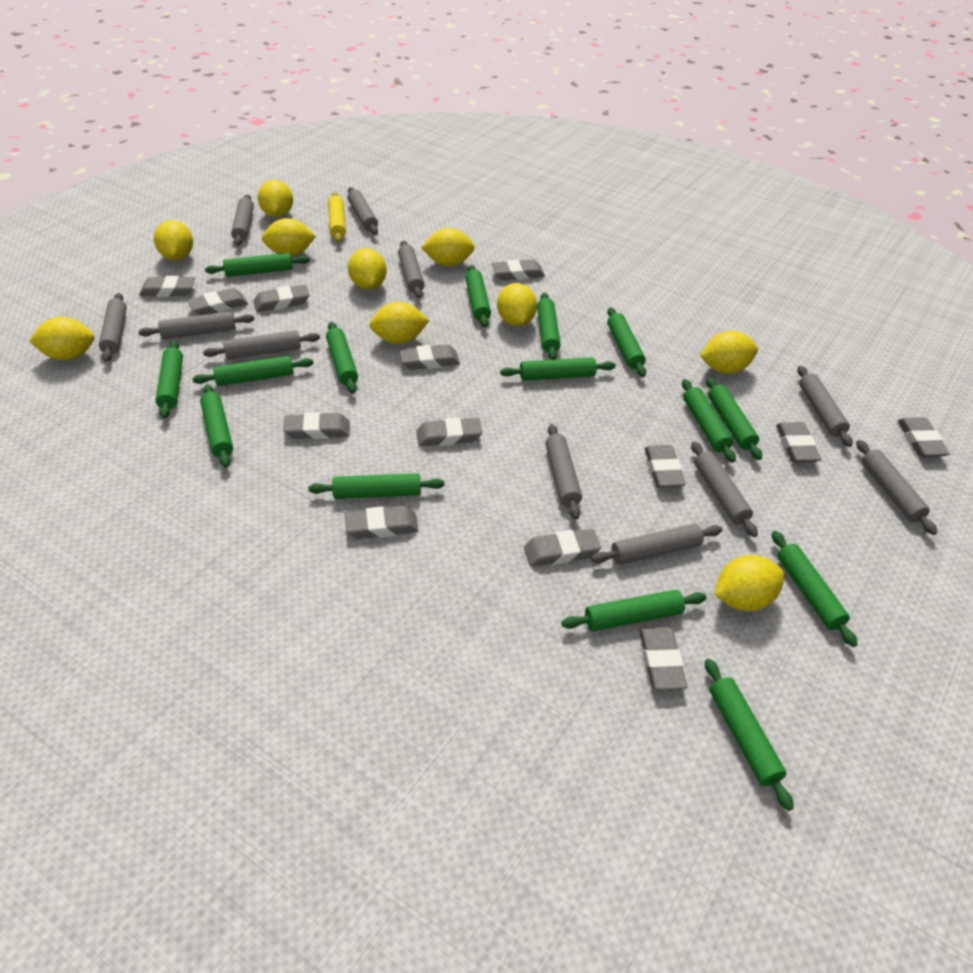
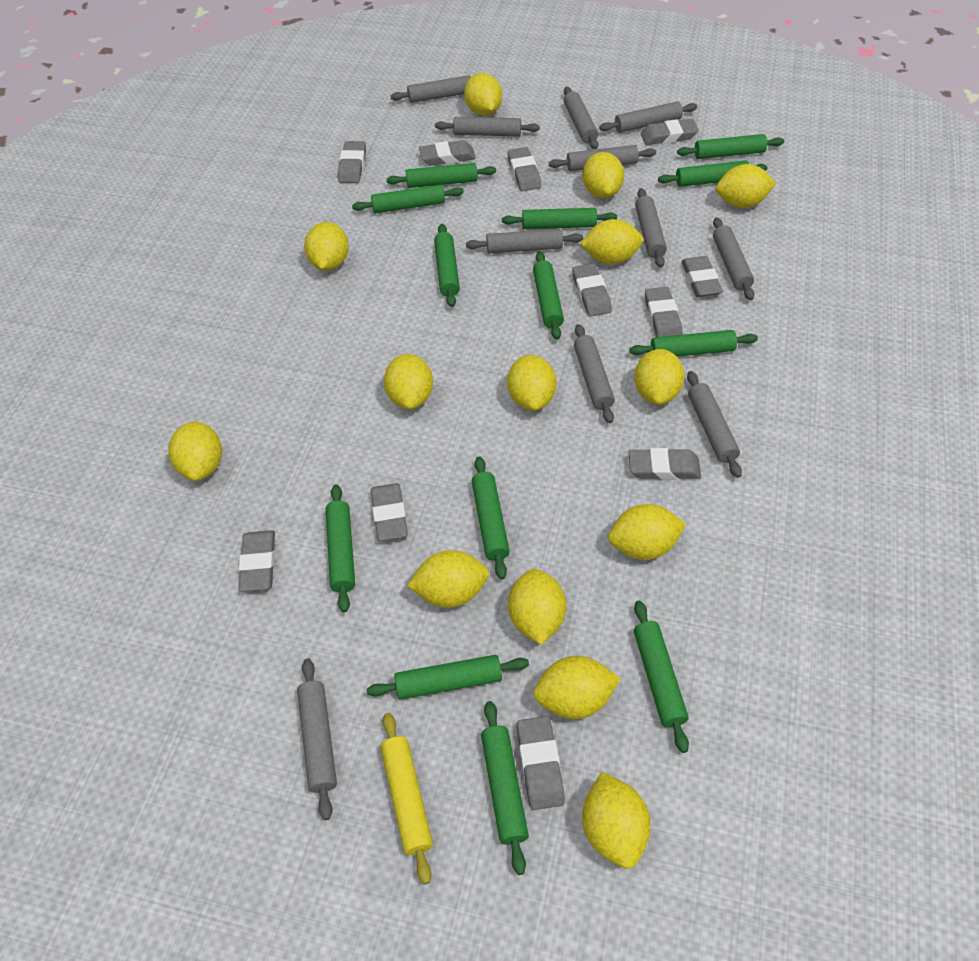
green rolling pin: 15 -> 13
grey eraser: 13 -> 11
yellow lemon: 10 -> 14

